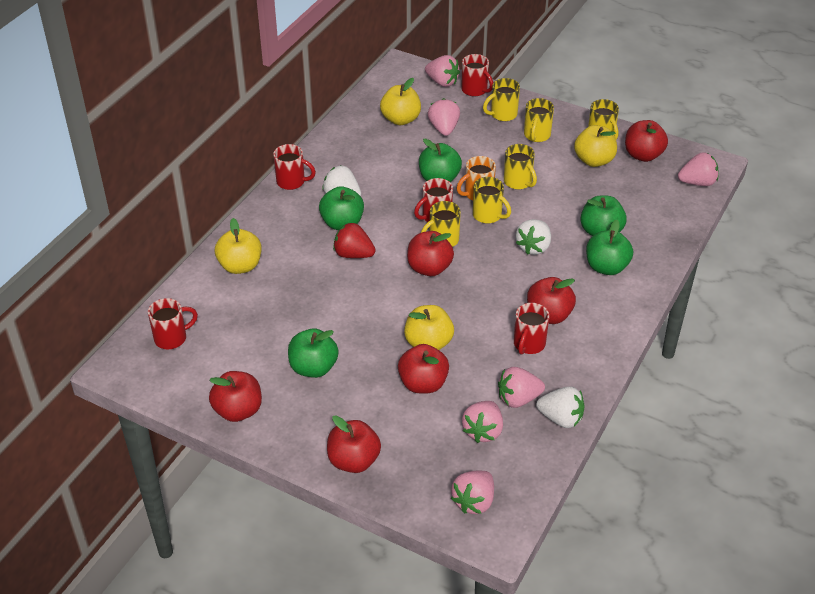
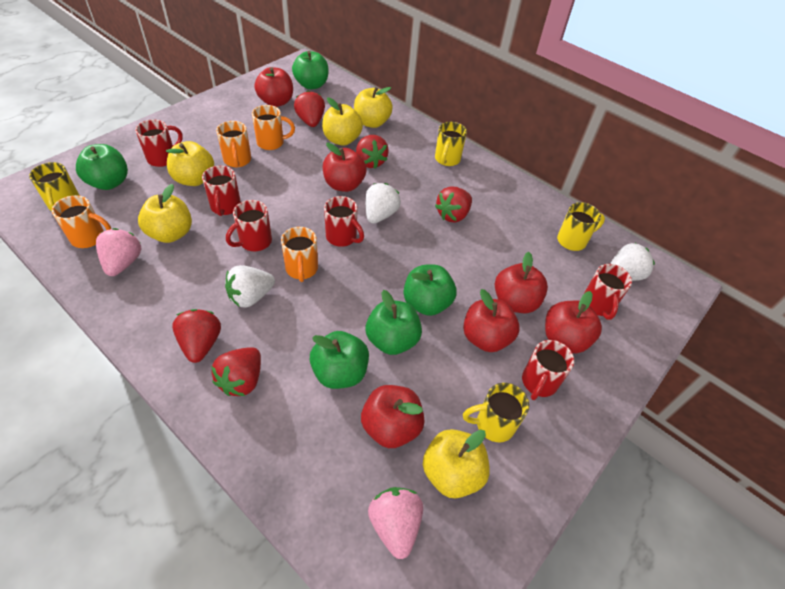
orange mug: 1 -> 4
pink strawberry: 6 -> 2
red mug: 5 -> 6
red strawberry: 1 -> 5
yellow apple: 4 -> 5
yellow mug: 6 -> 4

